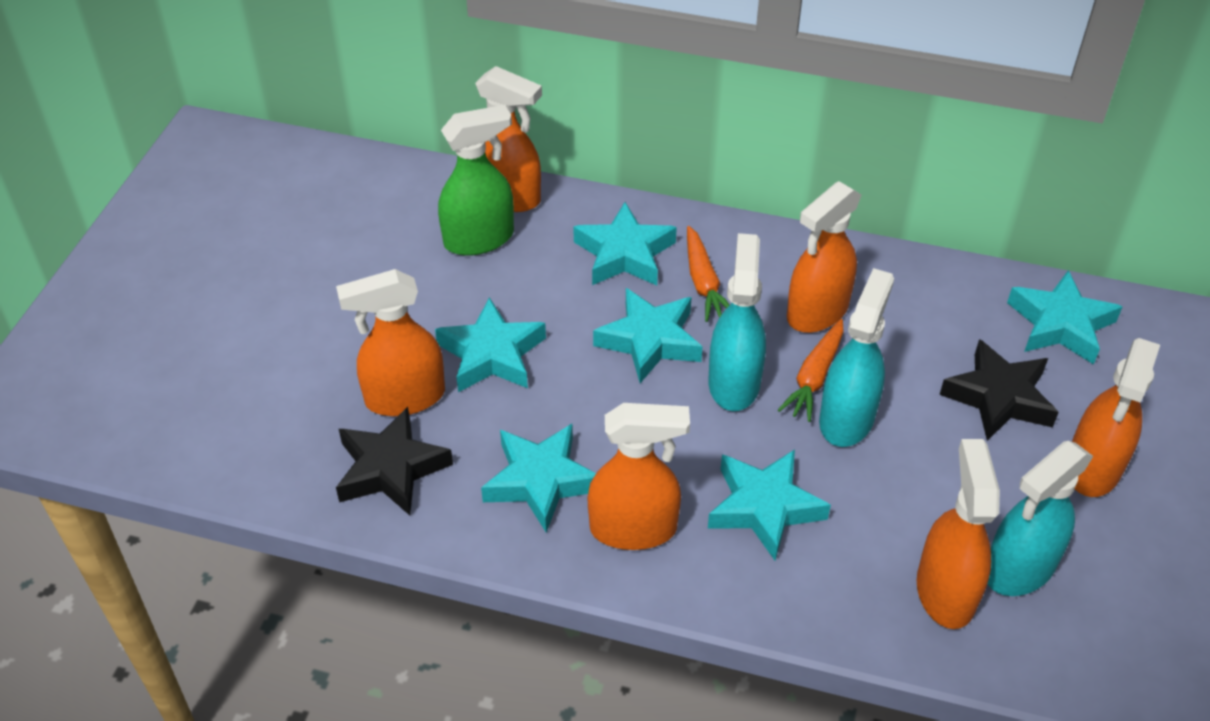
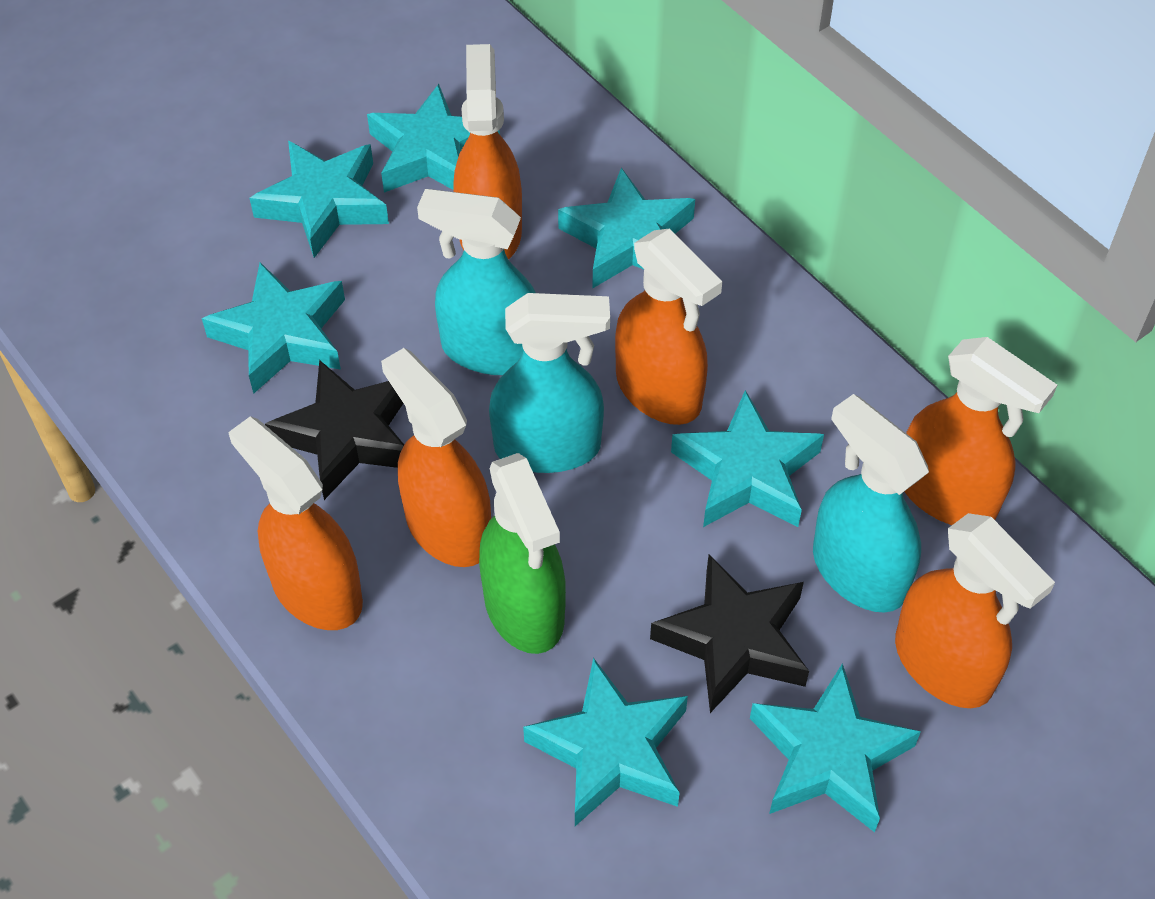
orange carrot: 2 -> 0
turquoise star: 6 -> 7

